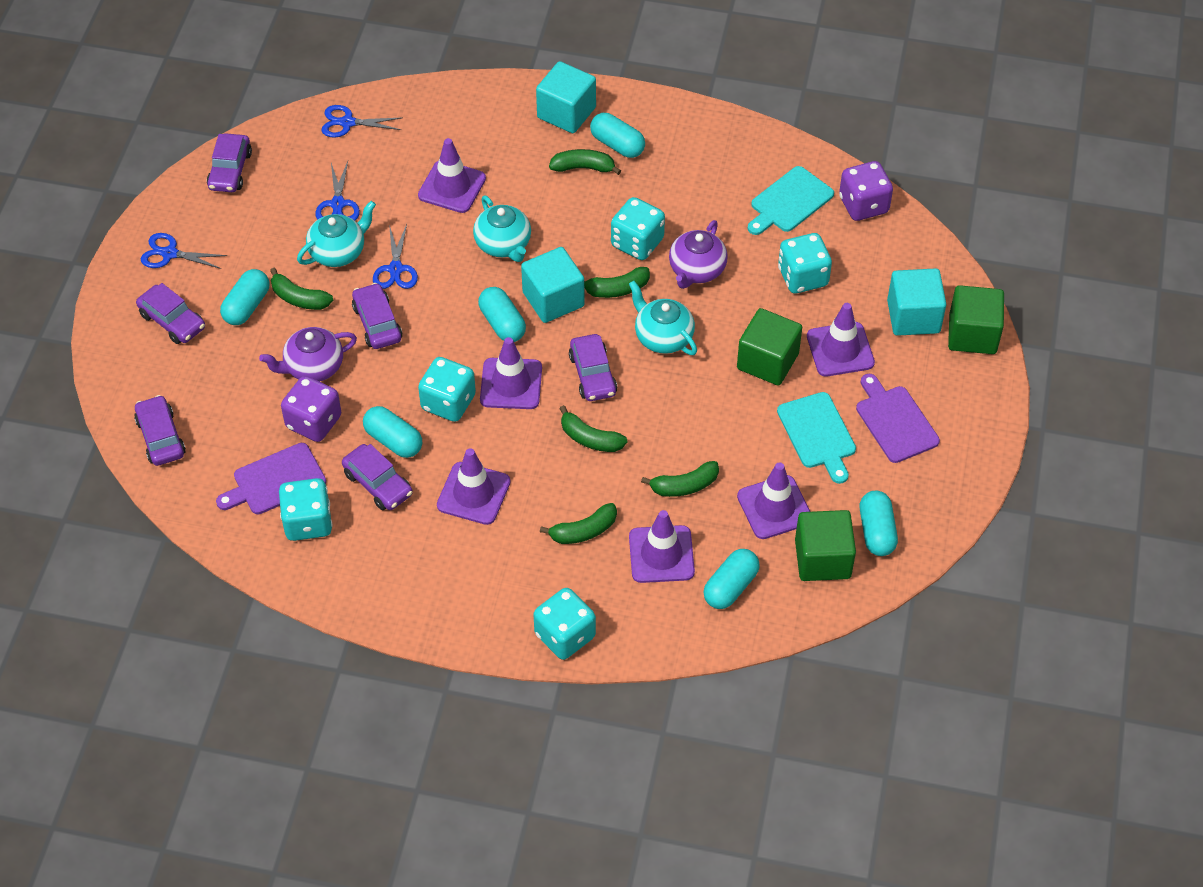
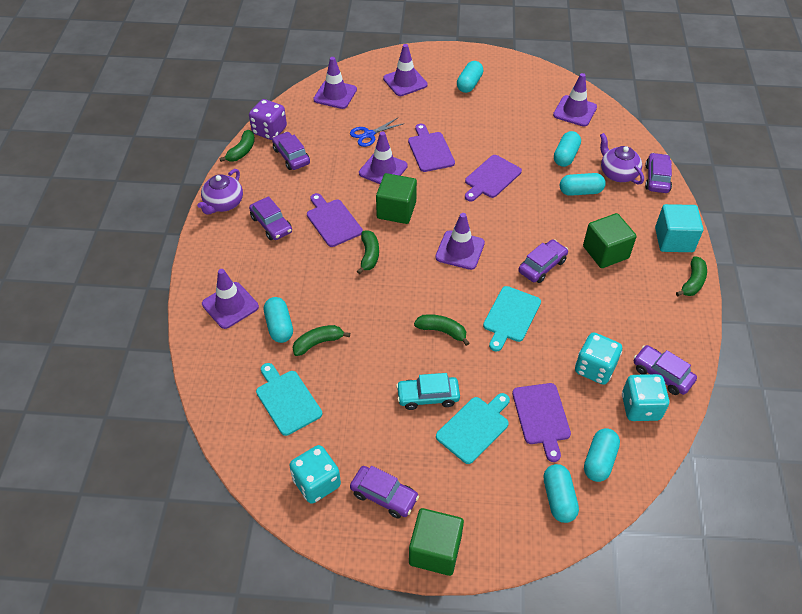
blue scissors: 4 -> 1
green banana: 6 -> 5
purple cutting board: 2 -> 4
purple dice: 2 -> 1
turquoise car: 0 -> 1
turquoise cube: 3 -> 1
turquoise cutting board: 2 -> 3
turquoise dice: 5 -> 3
turquoise teapot: 3 -> 0

